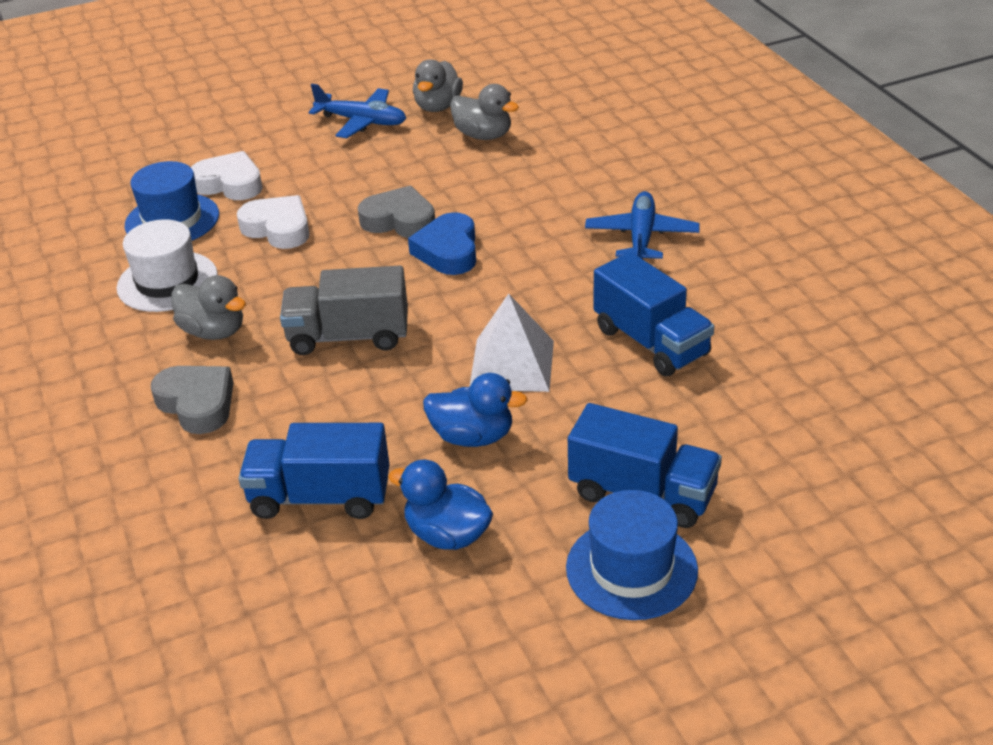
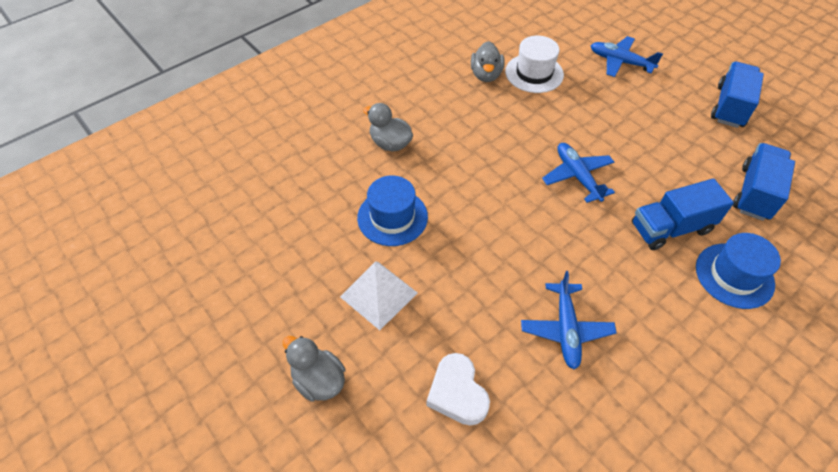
blue duck: 2 -> 0
blue heart: 1 -> 0
blue plane: 2 -> 3
grey heart: 2 -> 0
grey truck: 1 -> 0
white heart: 2 -> 1

